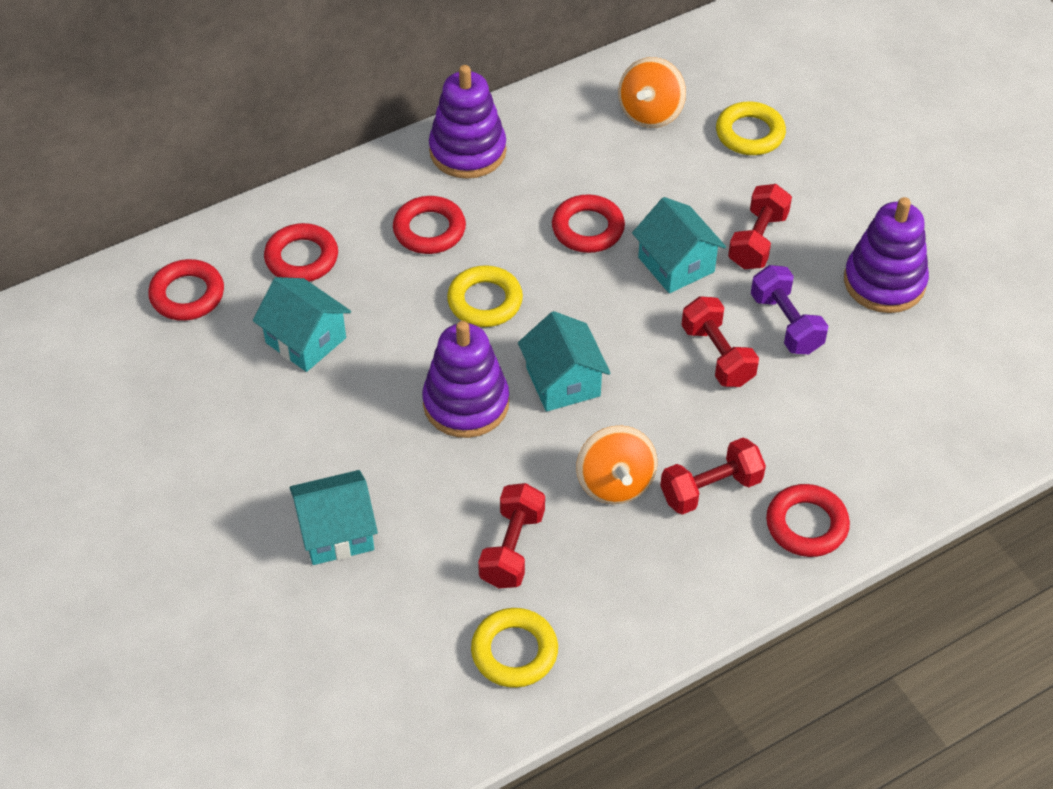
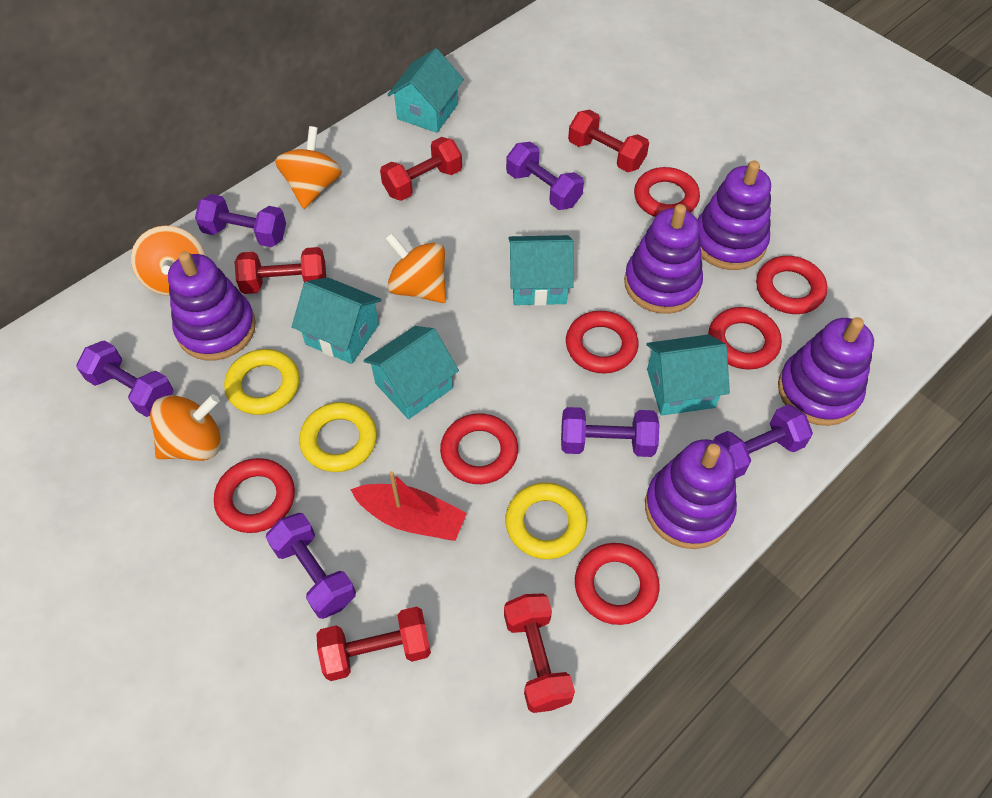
orange spinning top: 2 -> 4
purple dumbbell: 1 -> 6
purple stacking toy: 3 -> 5
red boat: 0 -> 1
red dumbbell: 4 -> 5
red ring: 5 -> 7
turquoise house: 4 -> 5

